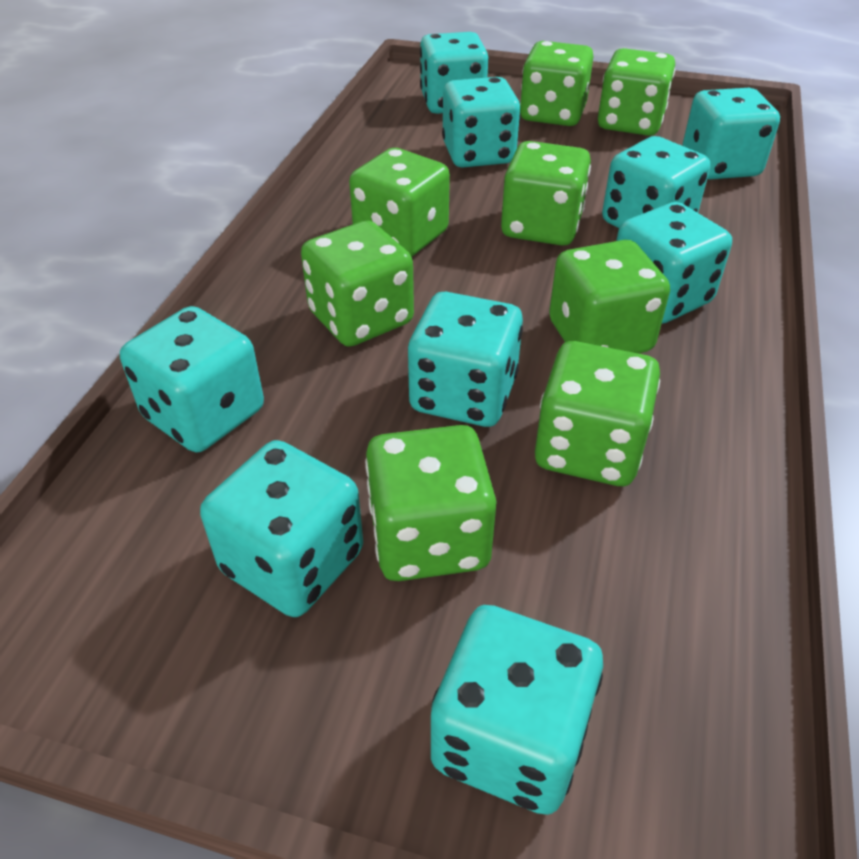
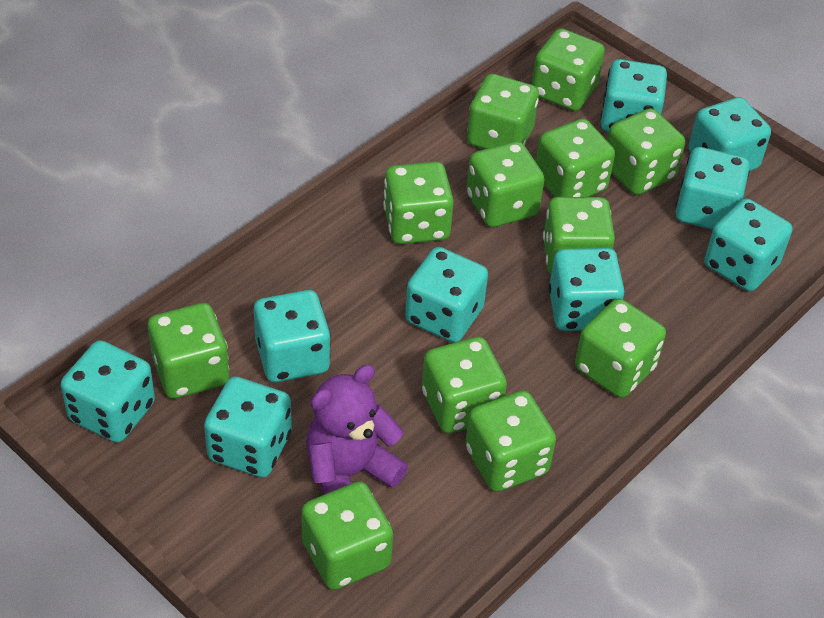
green dice: 8 -> 12
purple teddy bear: 0 -> 1

